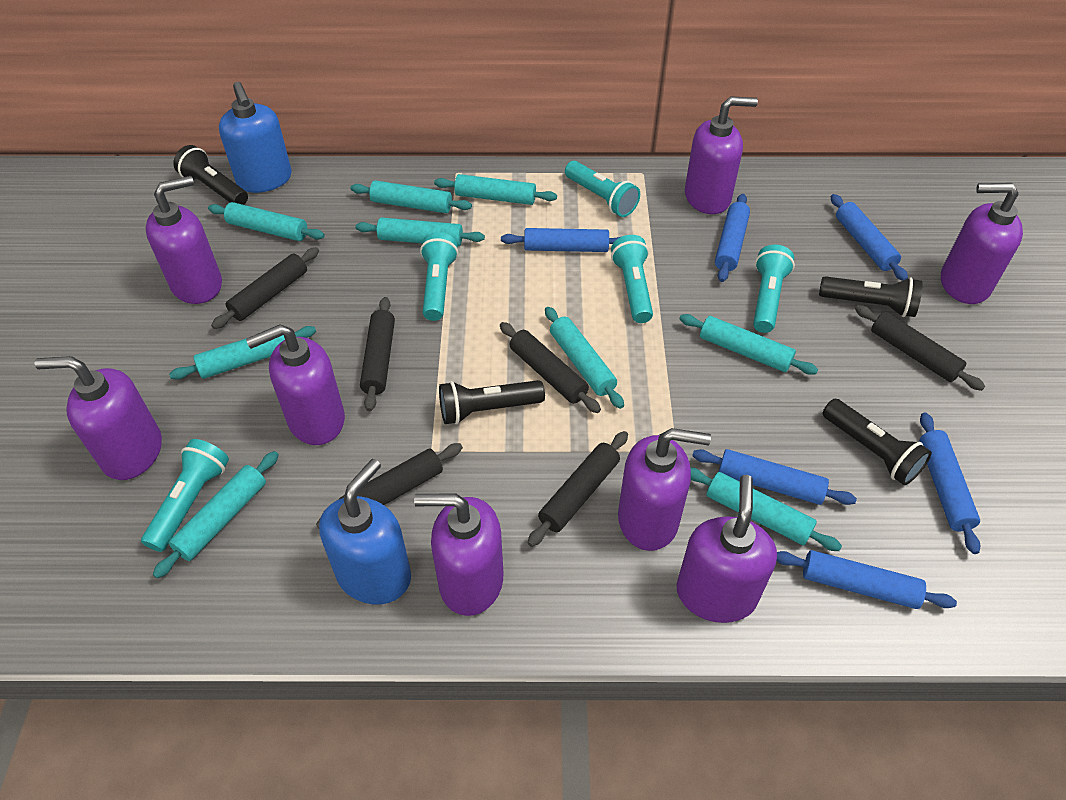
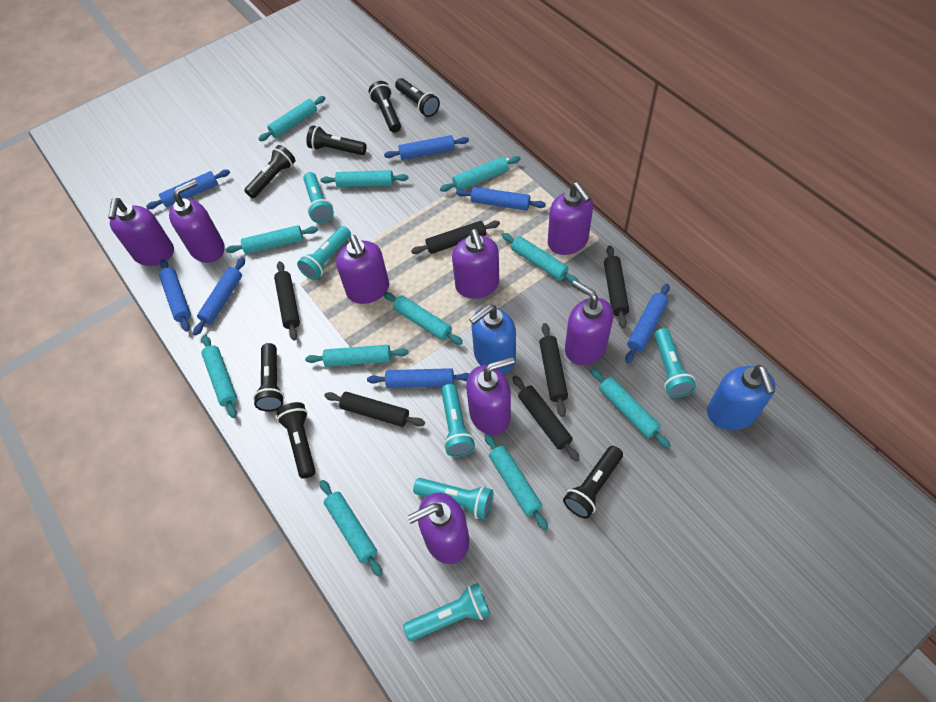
black flashlight: 4 -> 7
blue rolling pin: 6 -> 7
turquoise flashlight: 5 -> 6
turquoise rolling pin: 9 -> 11

